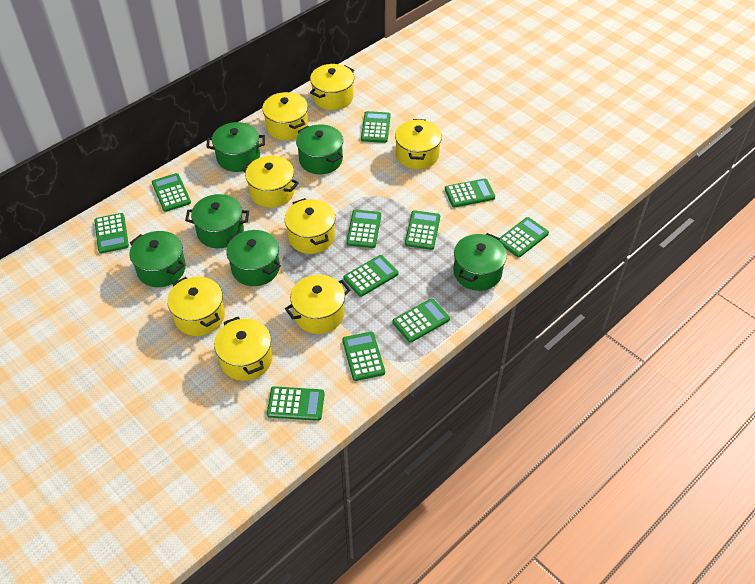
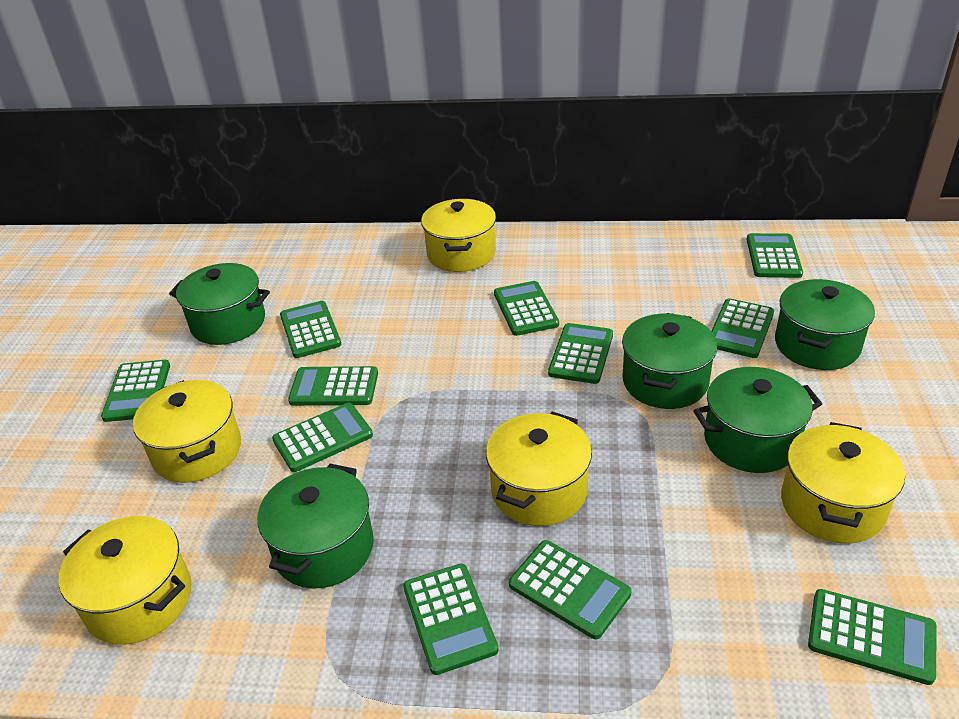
green pot: 6 -> 5
yellow pot: 8 -> 5

